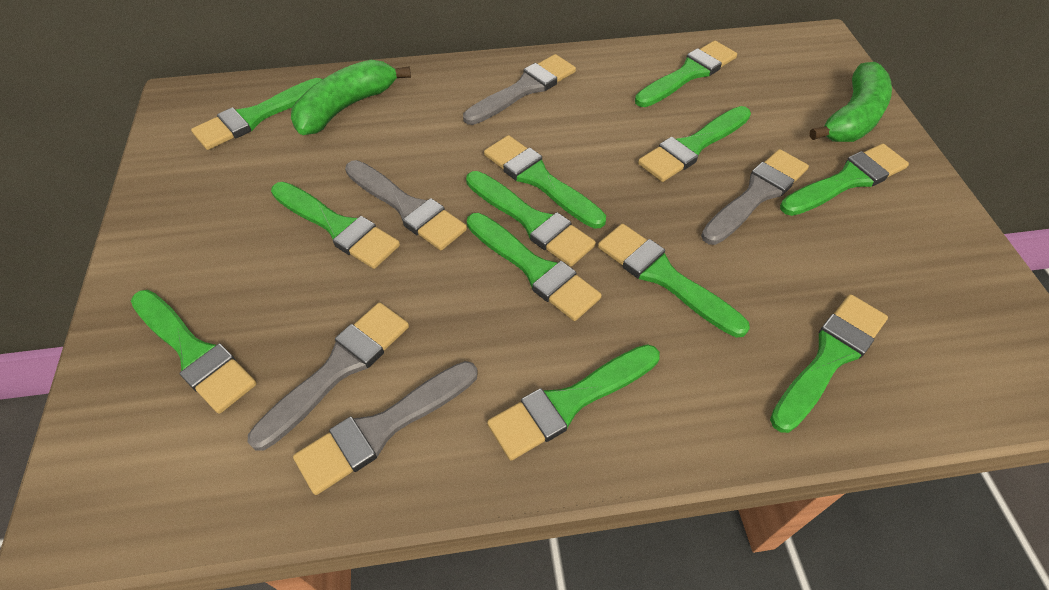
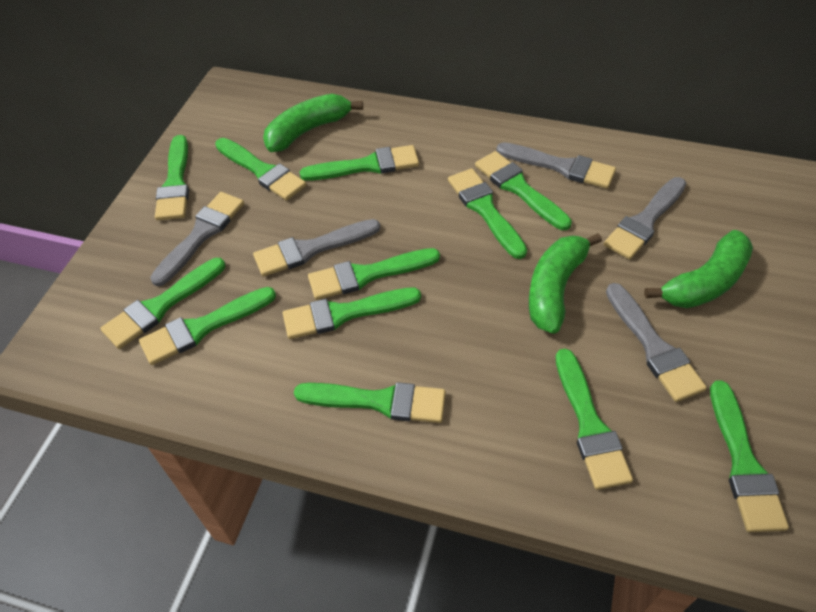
green banana: 2 -> 3

